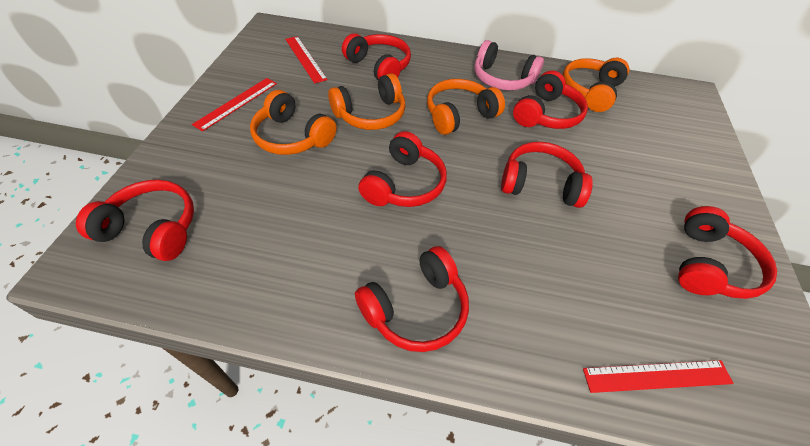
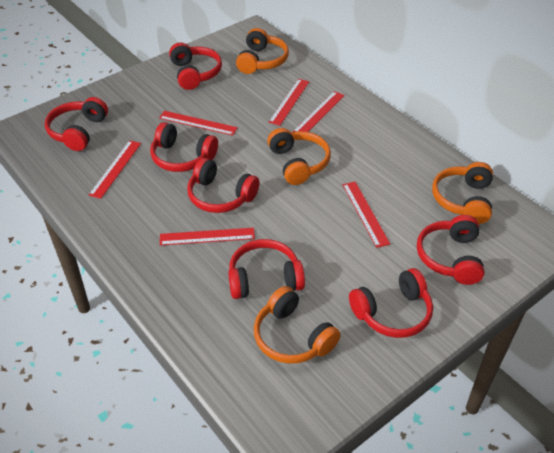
pink headphones: 1 -> 0
red ruler: 3 -> 6

